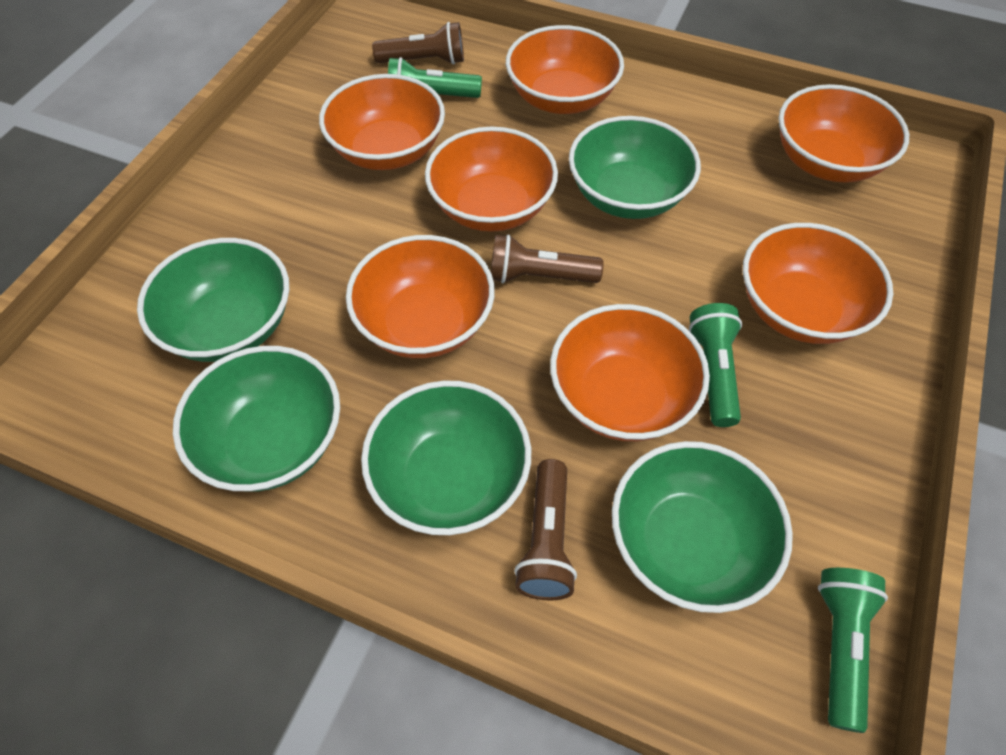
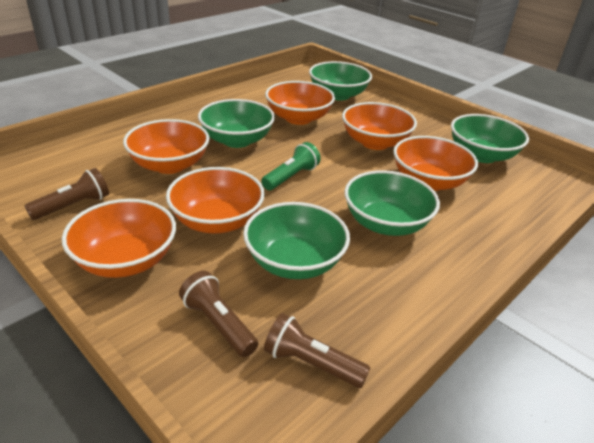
green flashlight: 3 -> 1
orange bowl: 7 -> 6

